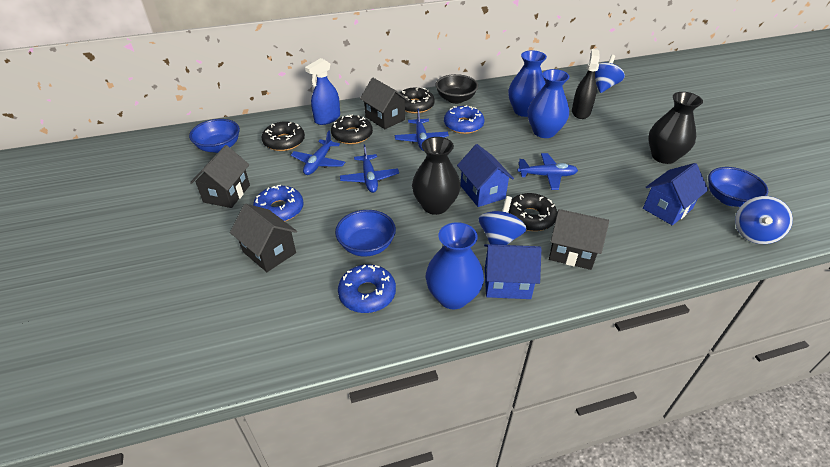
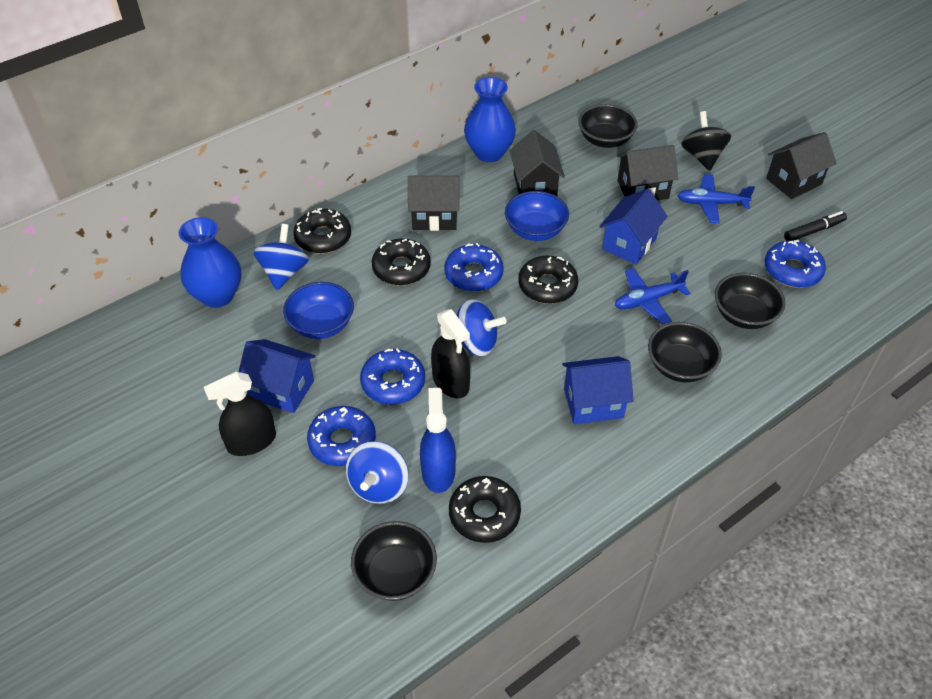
black bowl: 1 -> 4
black marker: 0 -> 1
black spinning top: 0 -> 1
black spray bottle: 1 -> 2
black vase: 2 -> 0
blue bowl: 3 -> 2
blue donut: 3 -> 4
blue plane: 4 -> 2
blue vase: 3 -> 2

